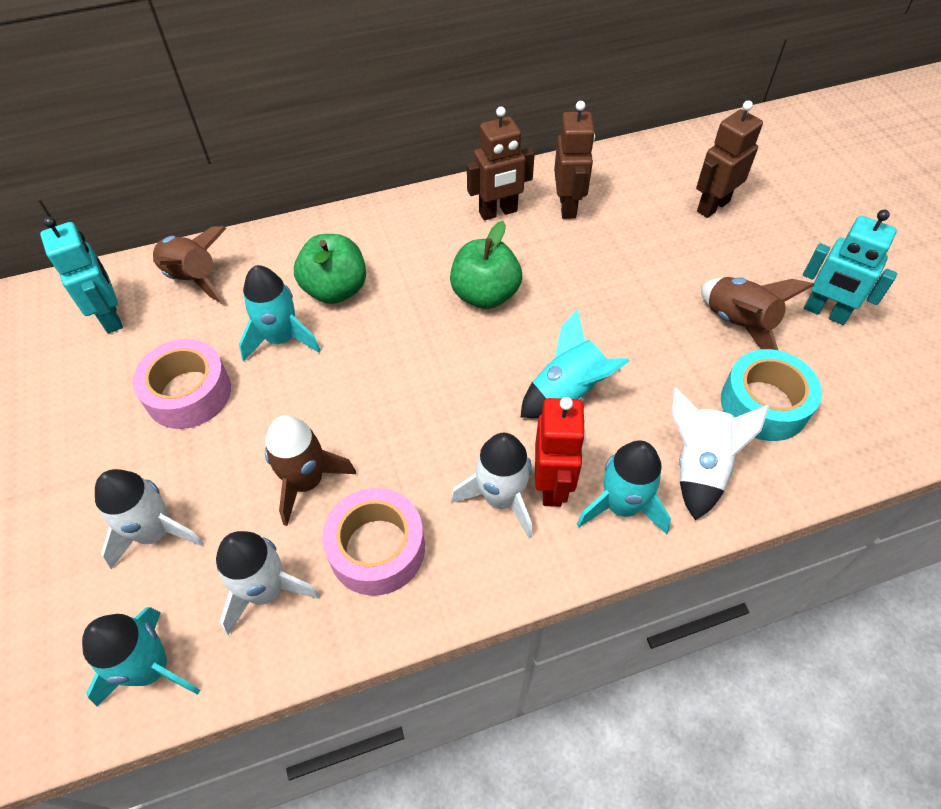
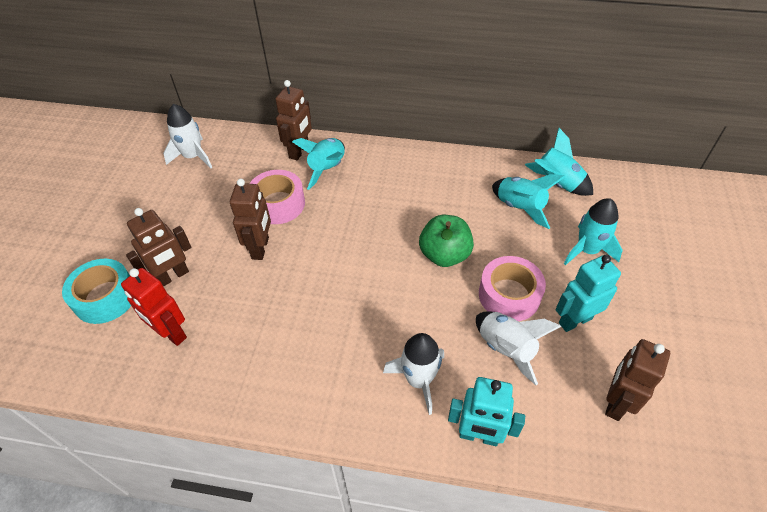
brown robot: 3 -> 4
brown rocket: 3 -> 0
green apple: 2 -> 1
white rocket: 4 -> 3

